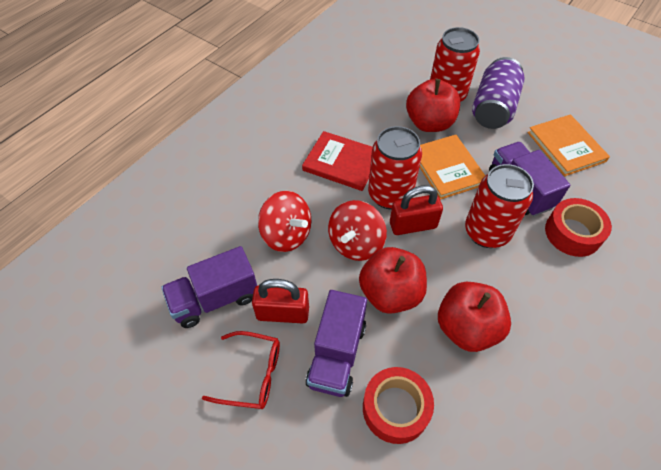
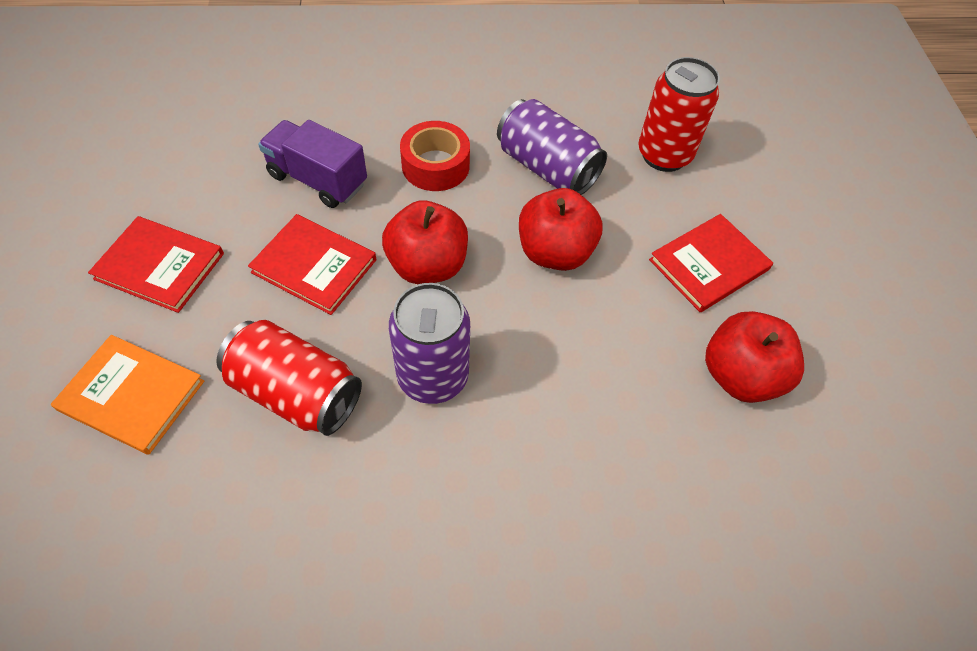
orange book: 2 -> 1
purple can: 1 -> 2
purple truck: 3 -> 1
red book: 1 -> 3
red can: 3 -> 2
red glasses: 1 -> 0
red padlock: 2 -> 0
red spinning top: 2 -> 0
red tape: 2 -> 1

